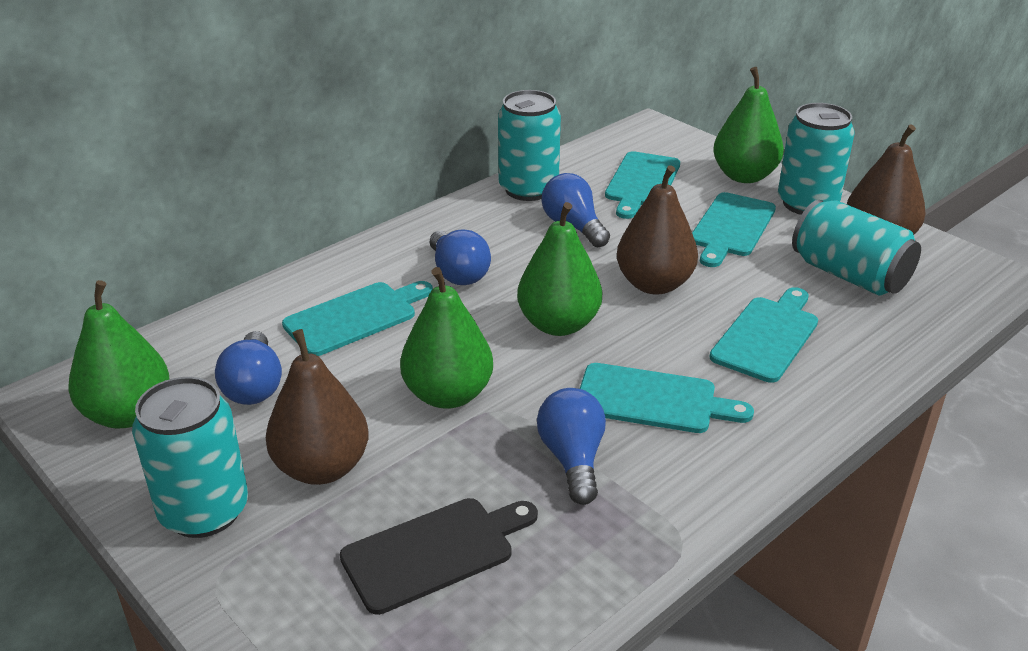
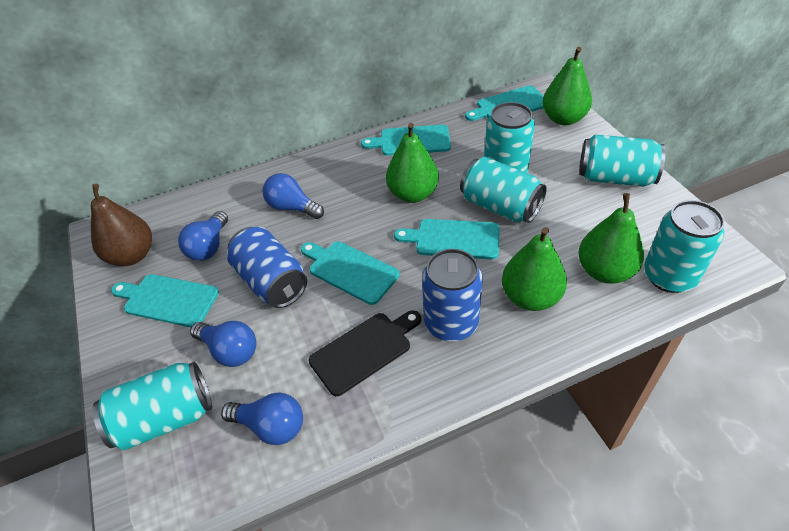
blue can: 0 -> 2
brown pear: 3 -> 1
turquoise can: 4 -> 5

